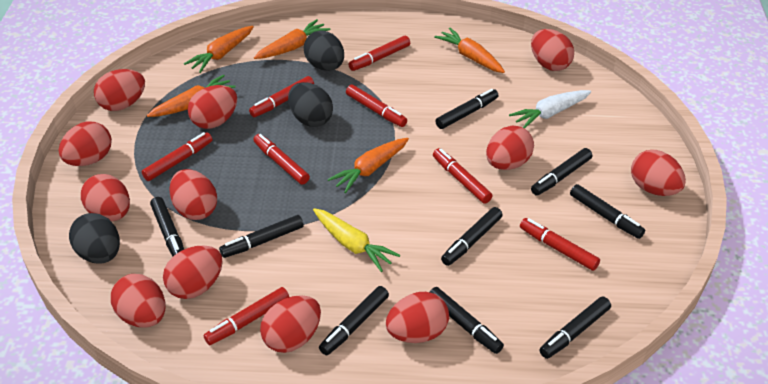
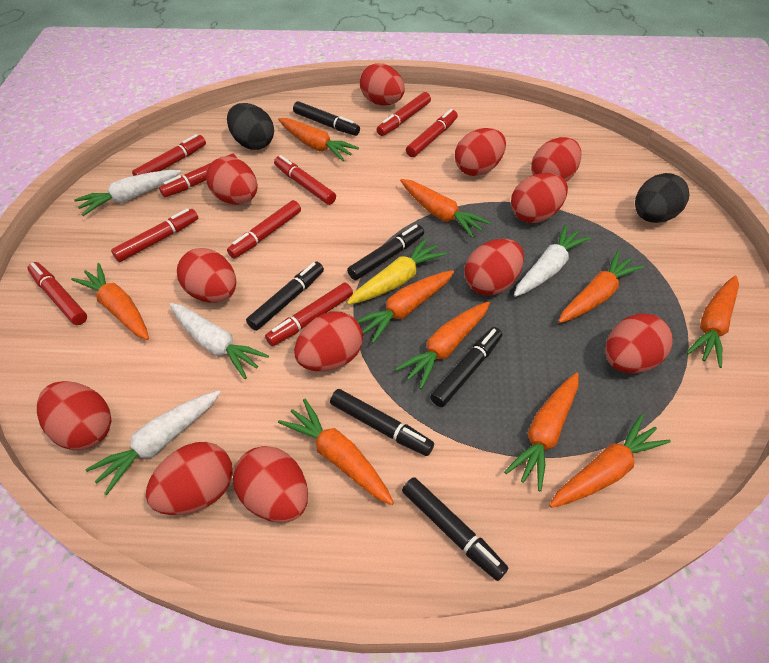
black egg: 3 -> 2
black marker: 9 -> 6
orange carrot: 5 -> 10
red marker: 8 -> 9
white carrot: 1 -> 4

